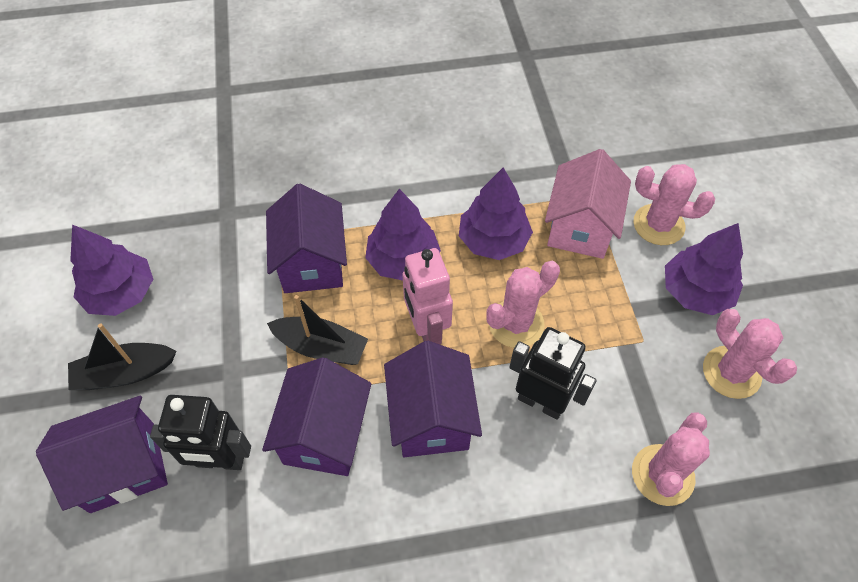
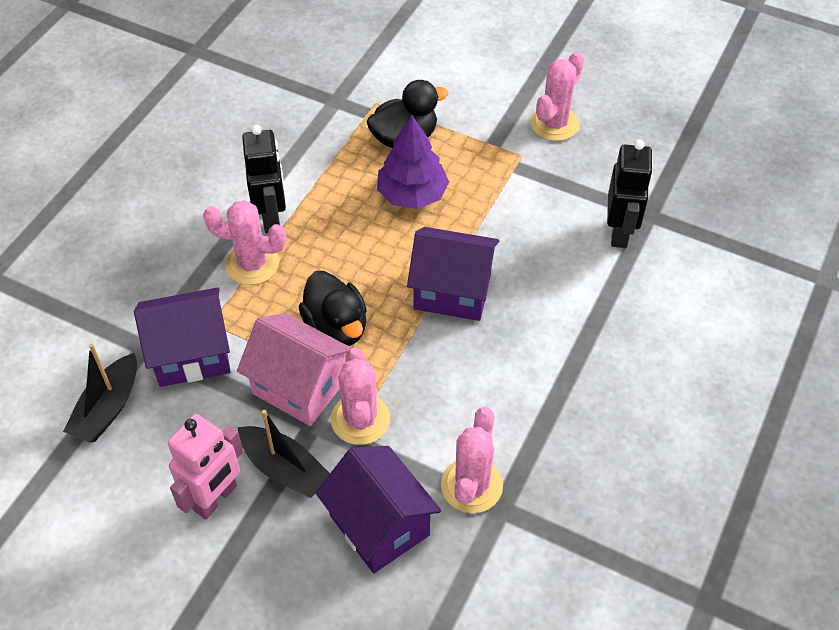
black duck: 0 -> 2
purple house: 4 -> 3
purple tree: 4 -> 1

